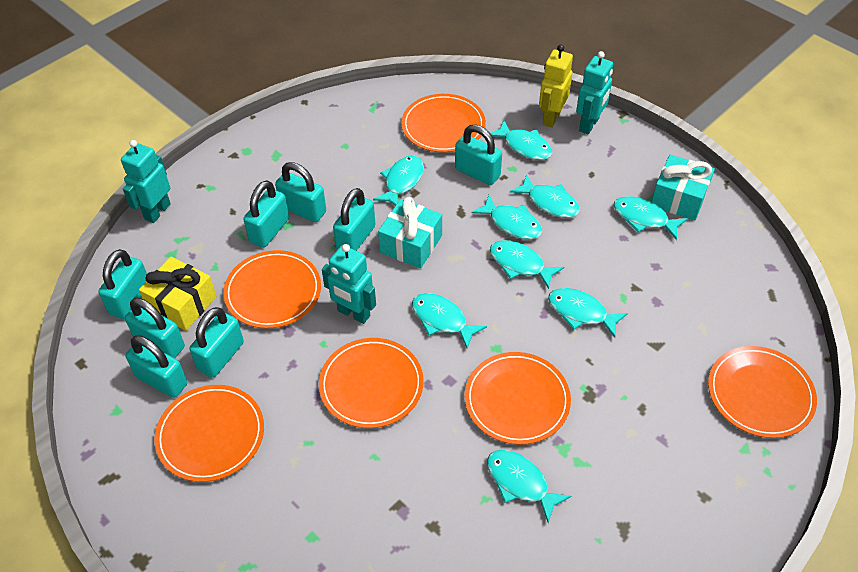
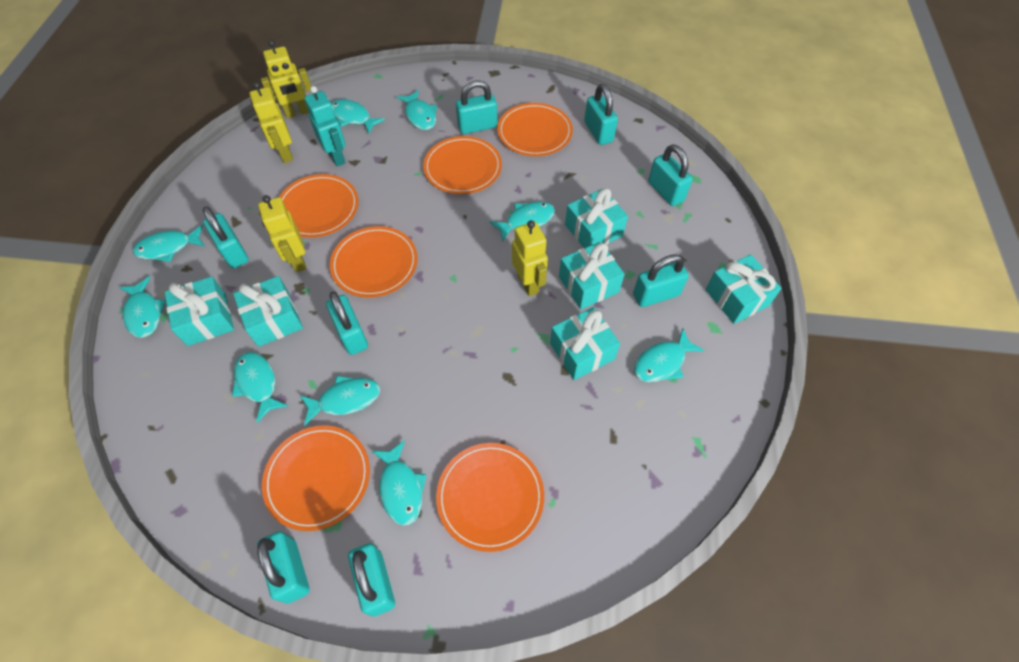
turquoise gift: 2 -> 6
turquoise robot: 3 -> 1
yellow gift: 1 -> 0
yellow robot: 1 -> 4

